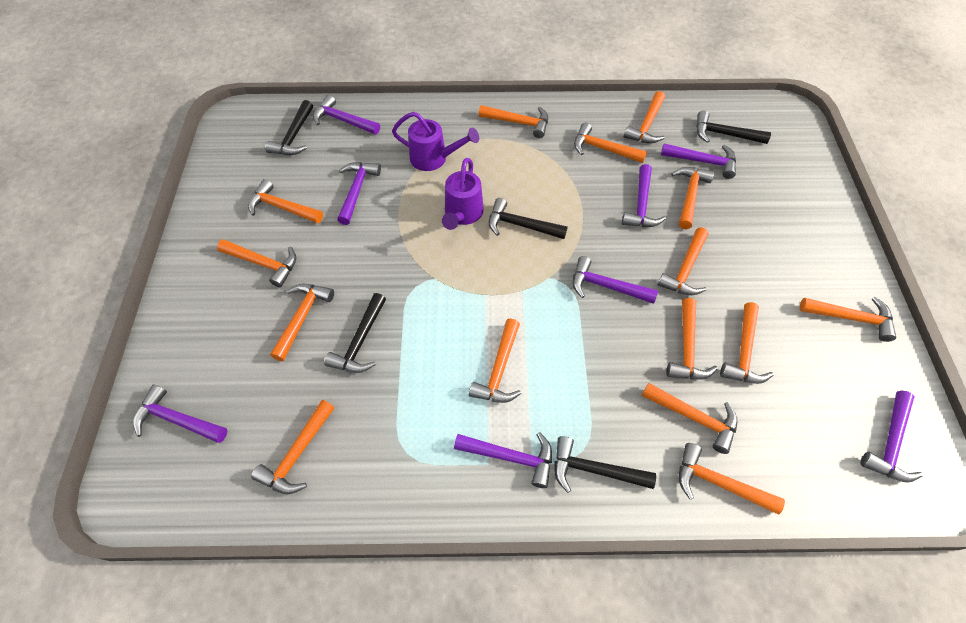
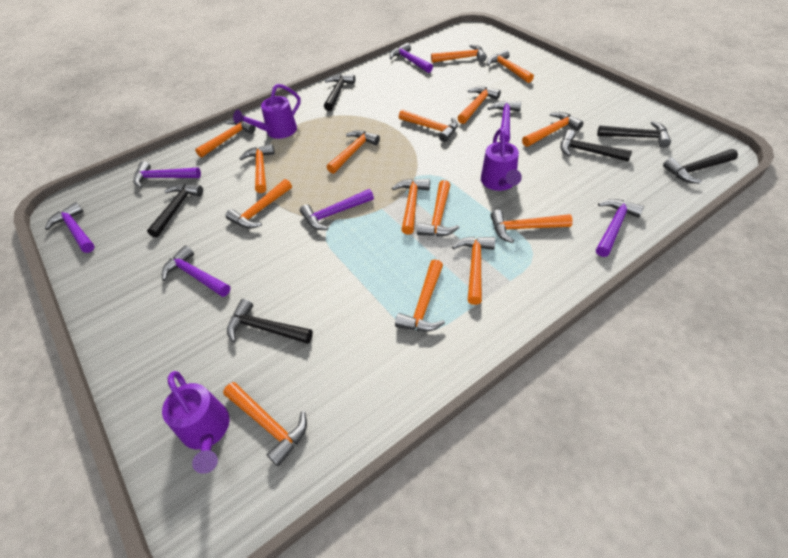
black hammer: 5 -> 6
purple hammer: 8 -> 7
purple watering can: 2 -> 3

